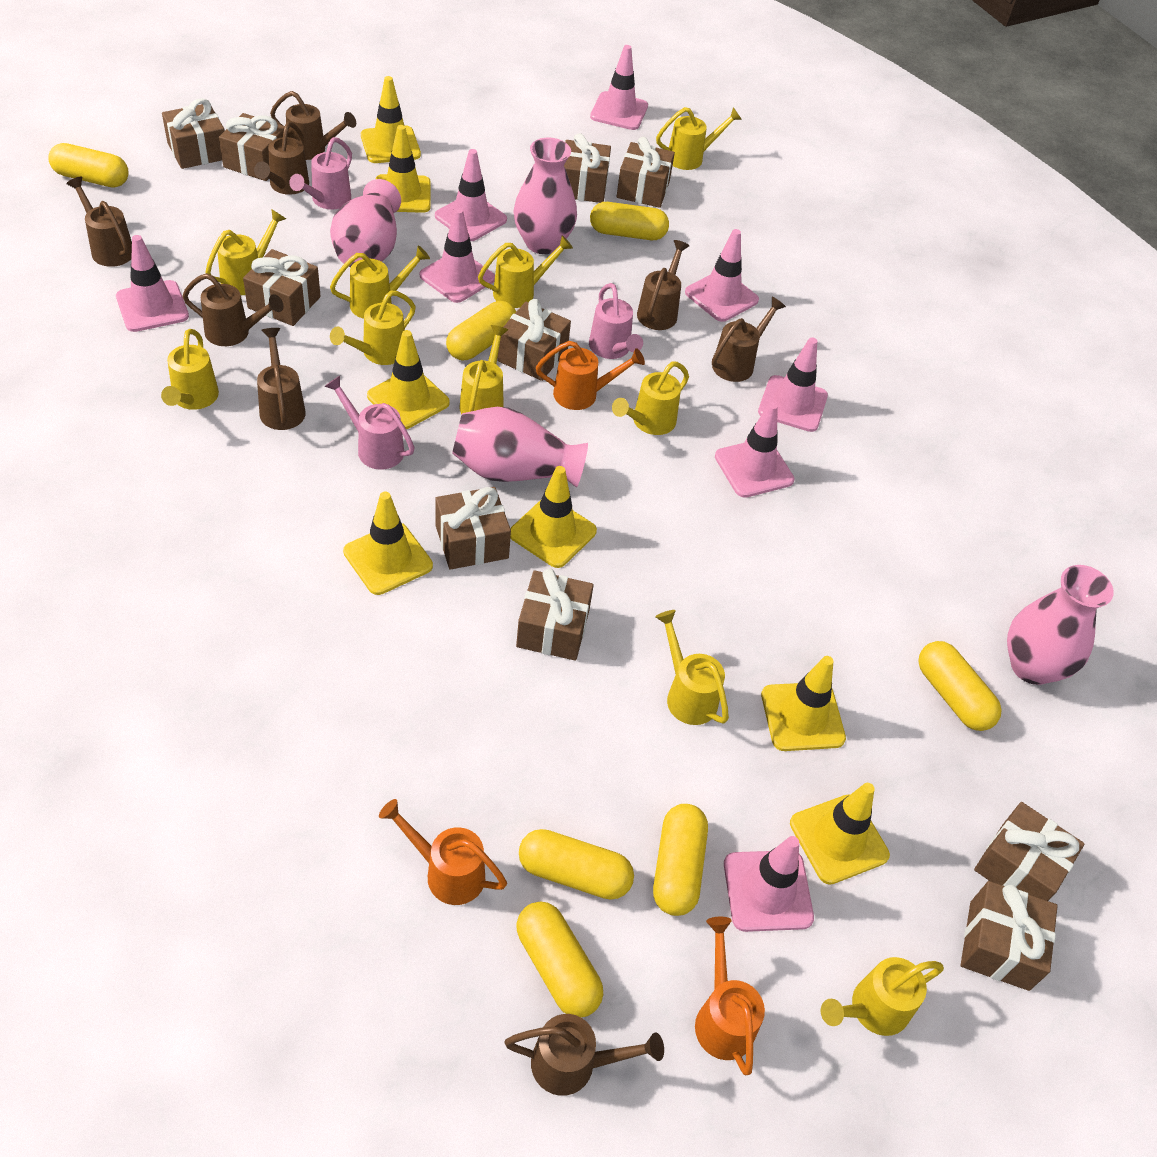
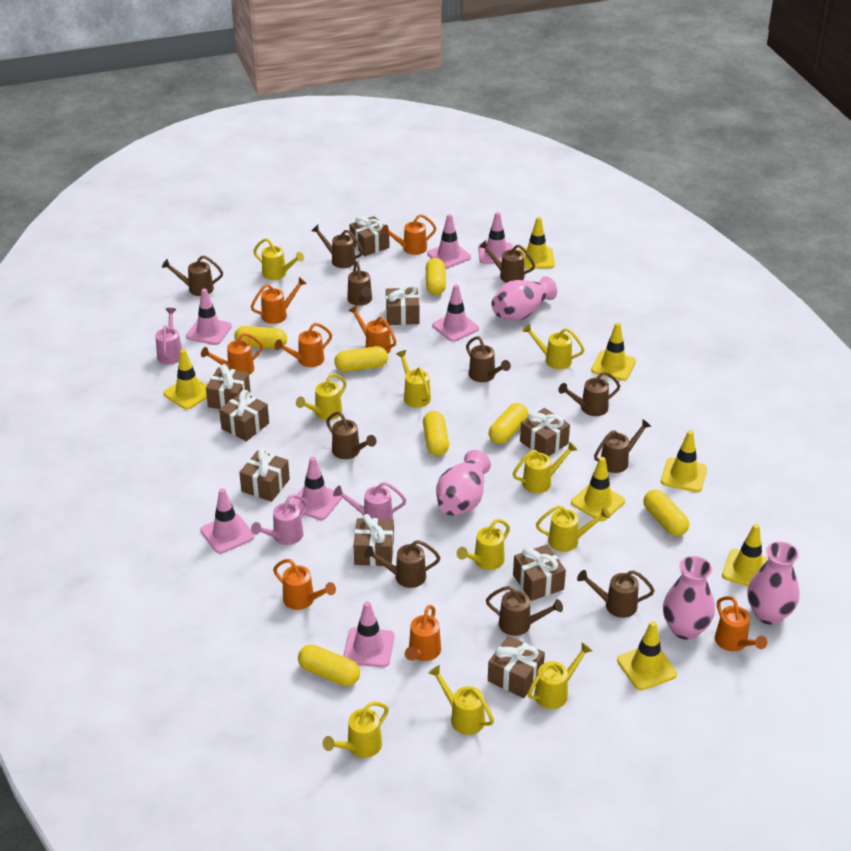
brown gift: 10 -> 9
brown watering can: 8 -> 11
orange watering can: 3 -> 8
pink traffic cone: 8 -> 7

